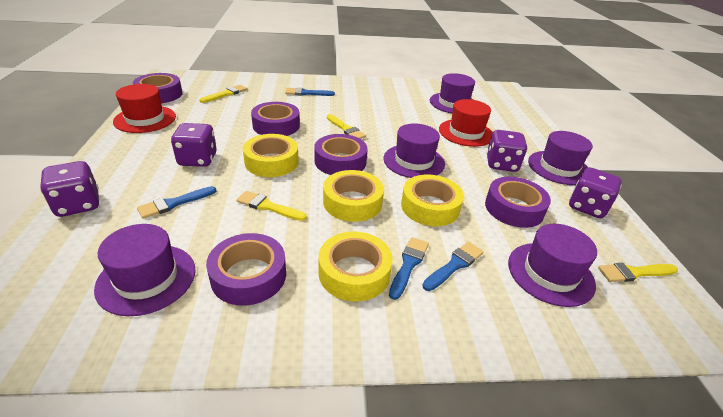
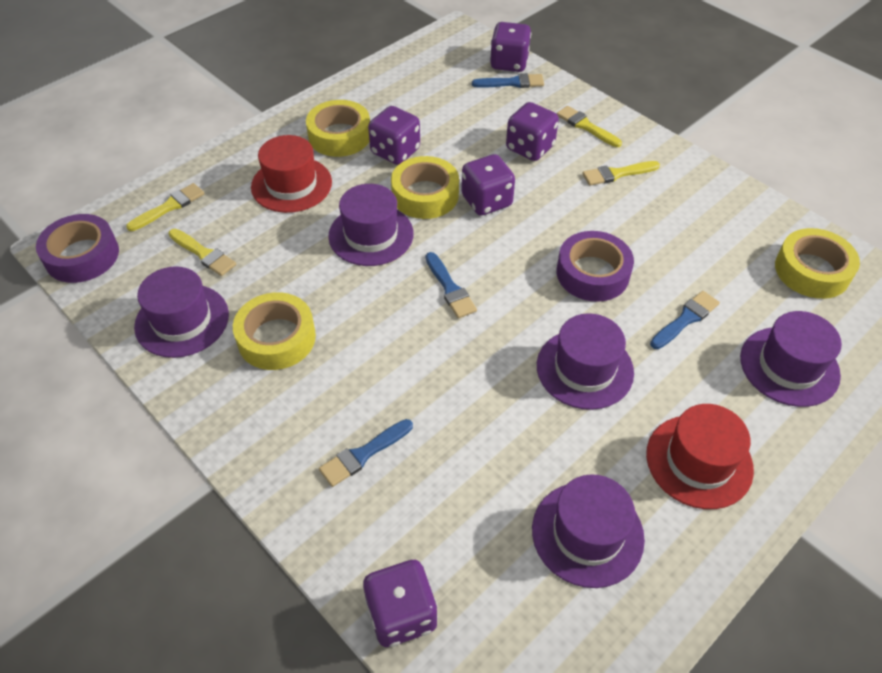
purple dice: 4 -> 5
purple tape: 5 -> 2

